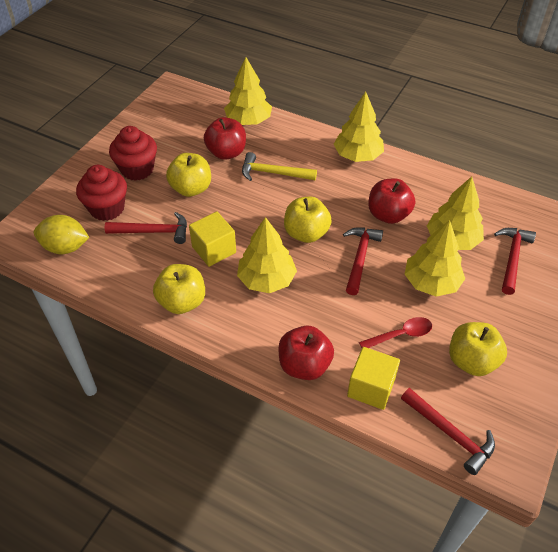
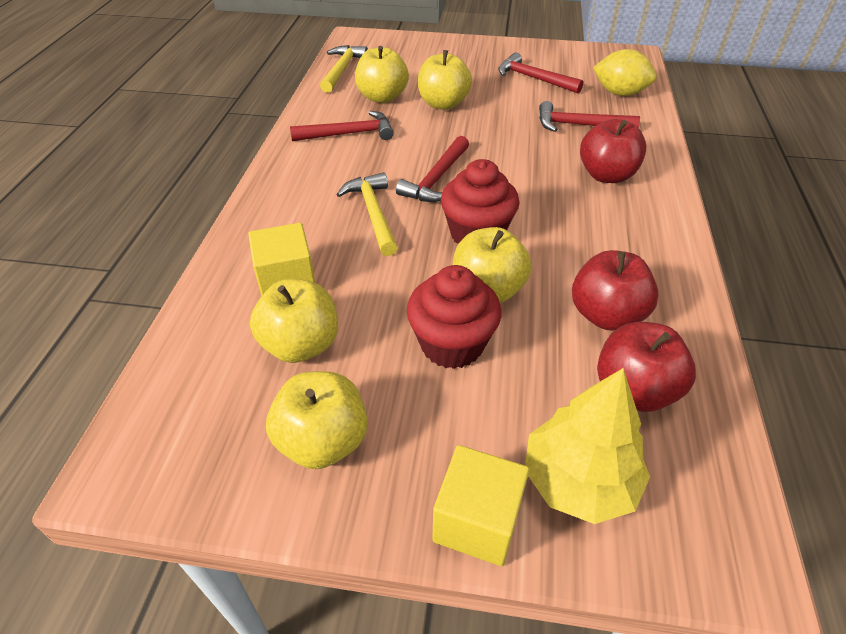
red spoon: 1 -> 0
yellow apple: 4 -> 5
yellow hammer: 1 -> 2
yellow tree: 5 -> 1

